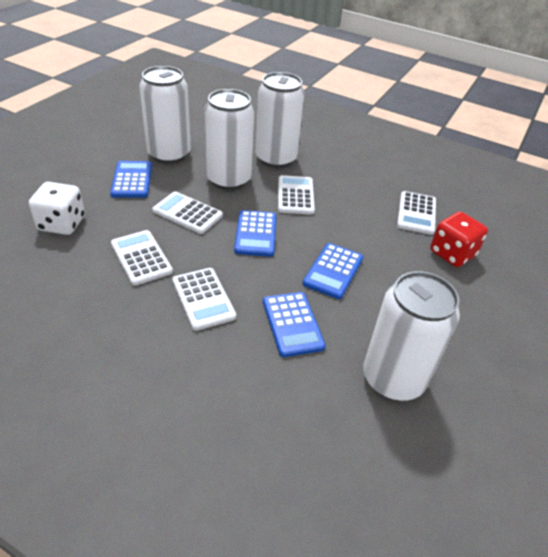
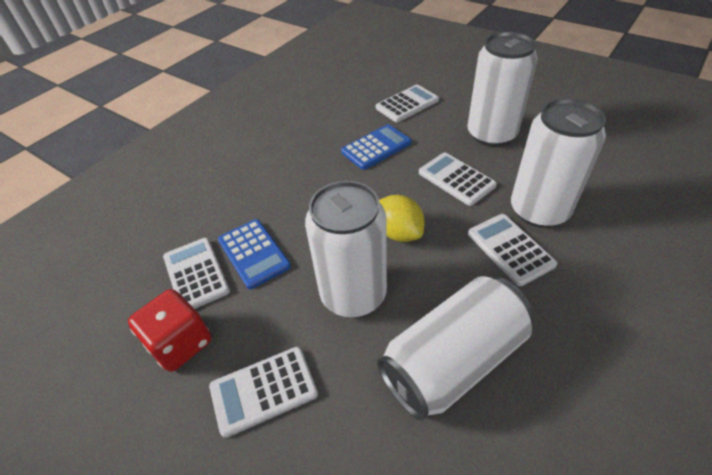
blue calculator: 4 -> 2
white dice: 1 -> 0
yellow lemon: 0 -> 1

